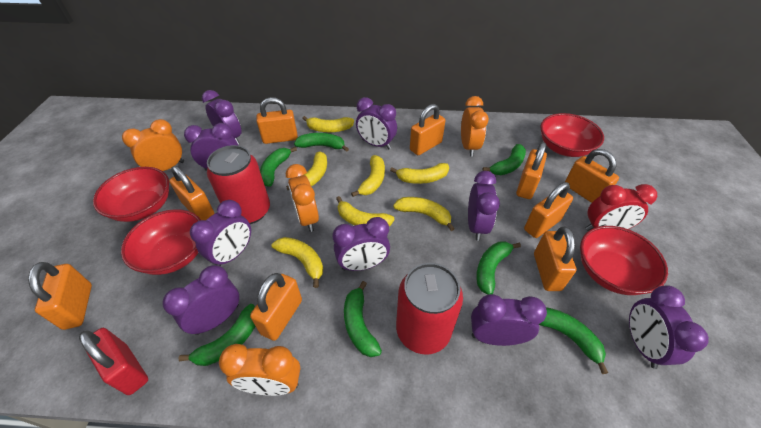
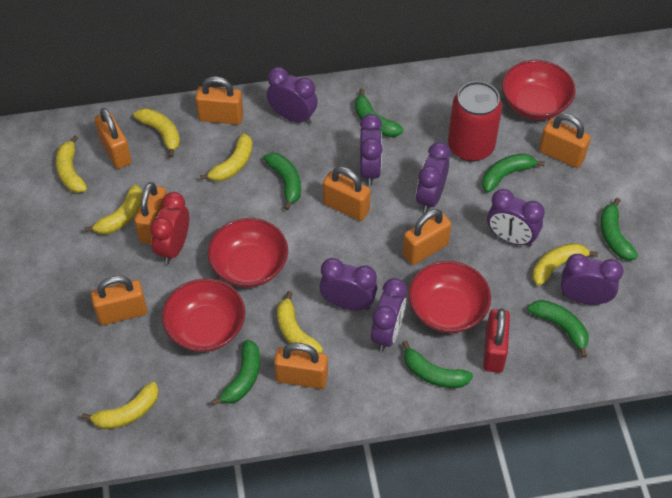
orange clock: 4 -> 0
orange padlock: 9 -> 8
purple clock: 9 -> 7
red can: 2 -> 1

